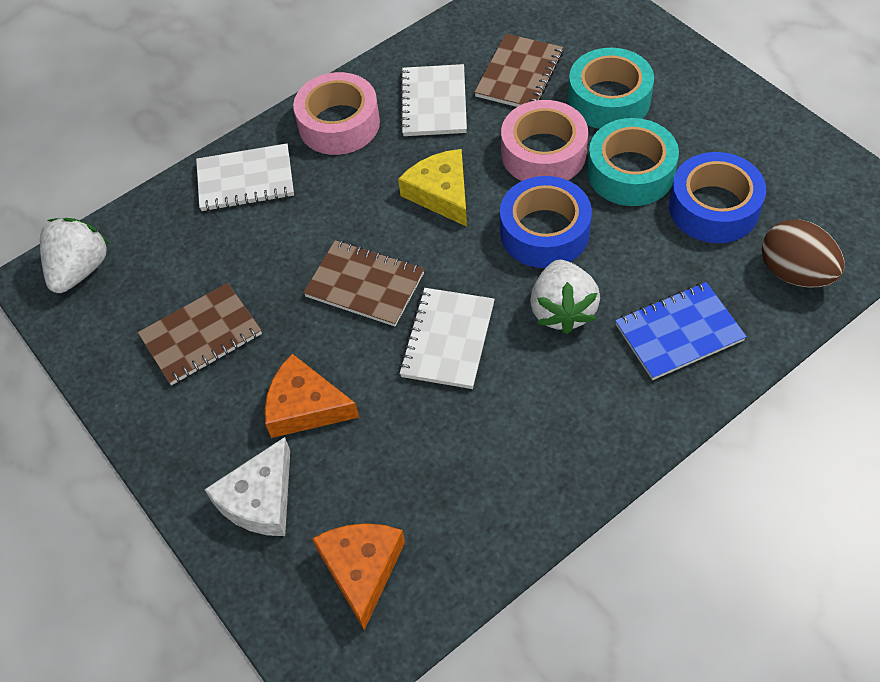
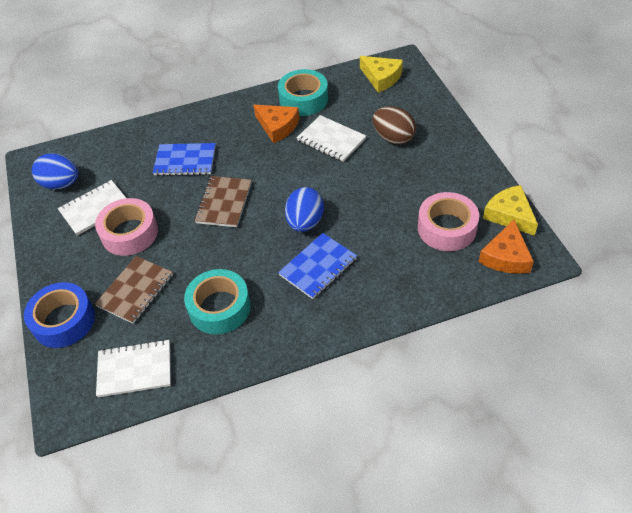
blue egg: 0 -> 2
blue notebook: 1 -> 2
blue tape: 2 -> 1
brown notebook: 3 -> 2
white cheese: 1 -> 0
white strawberry: 2 -> 0
yellow cheese: 1 -> 2

